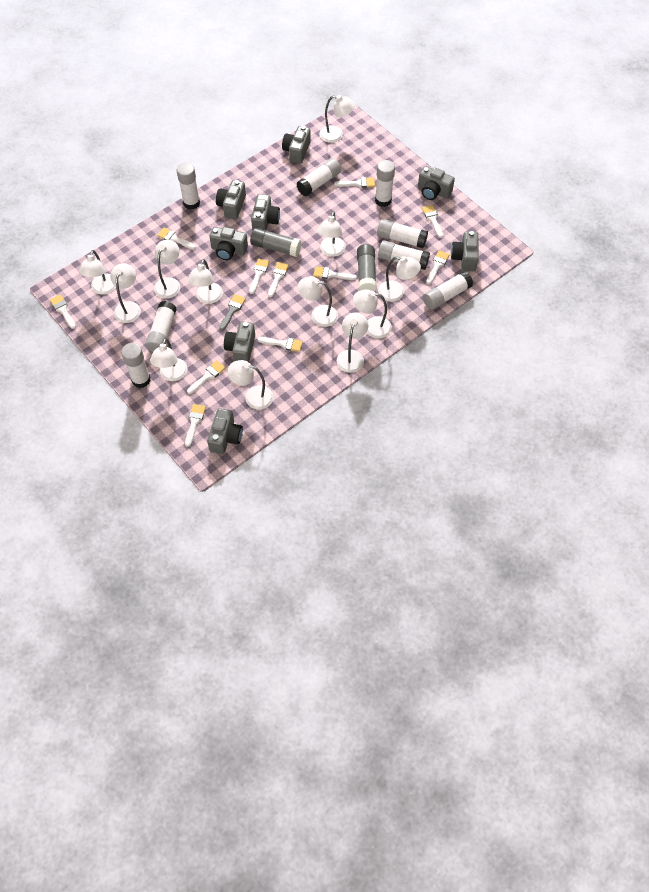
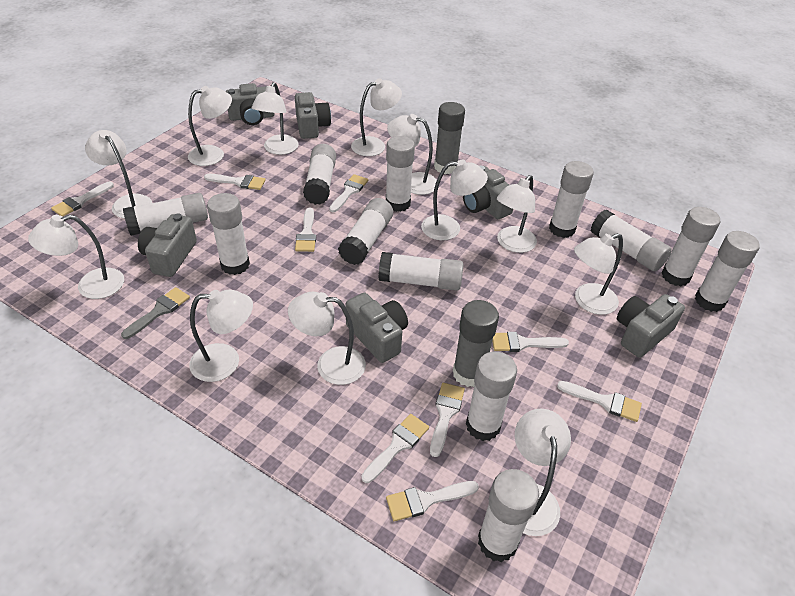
grey camera: 8 -> 6
white brush: 11 -> 9
white glue stick: 8 -> 12

